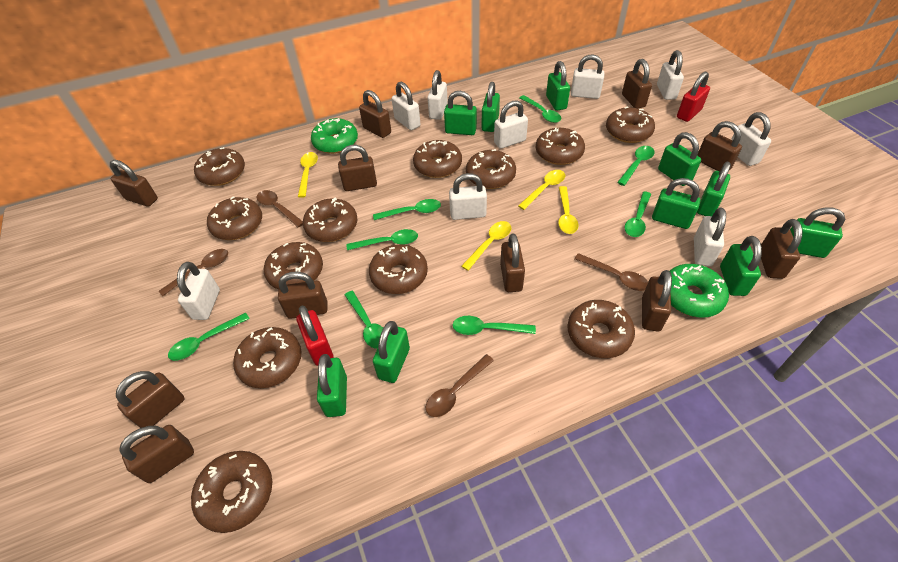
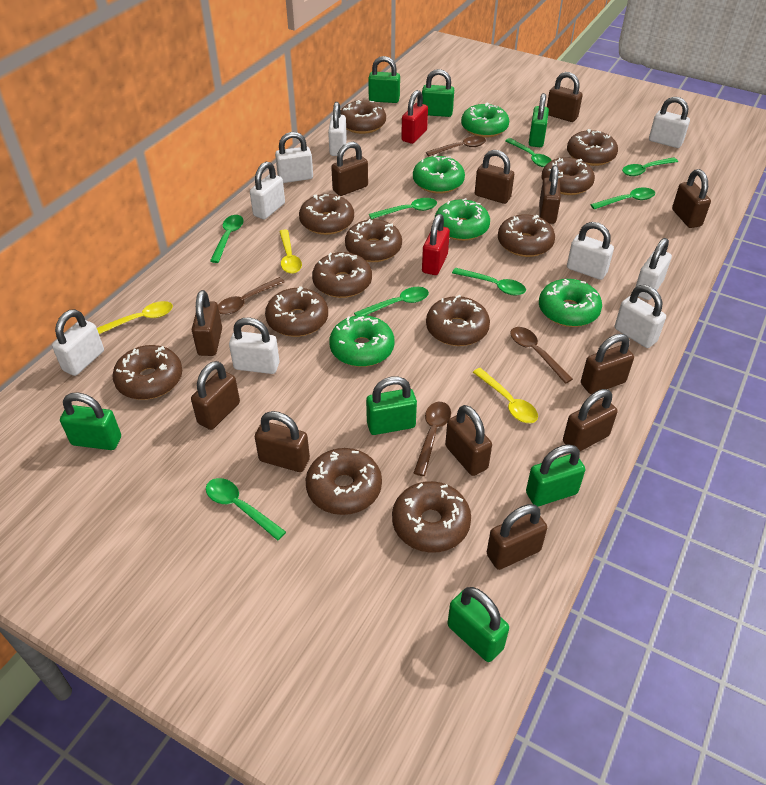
brown padlock: 11 -> 12
green donut: 2 -> 5
green padlock: 10 -> 7
yellow spoon: 4 -> 3

